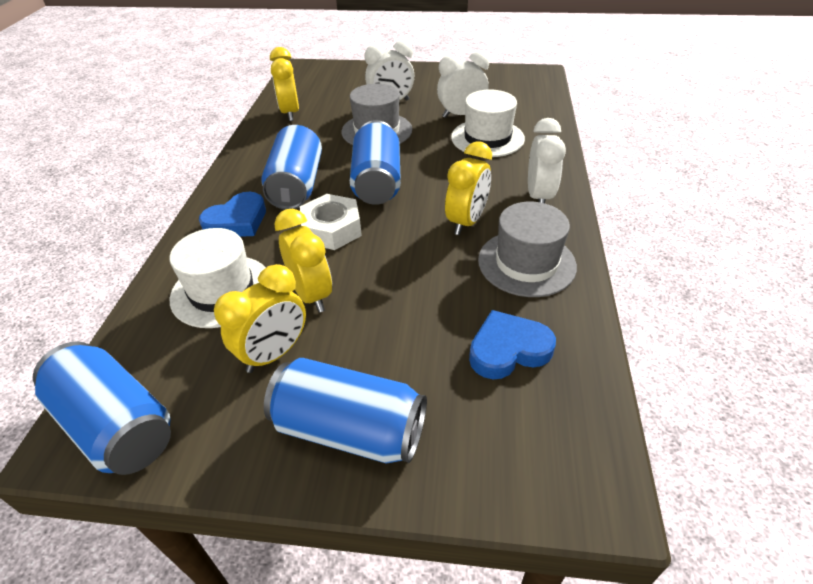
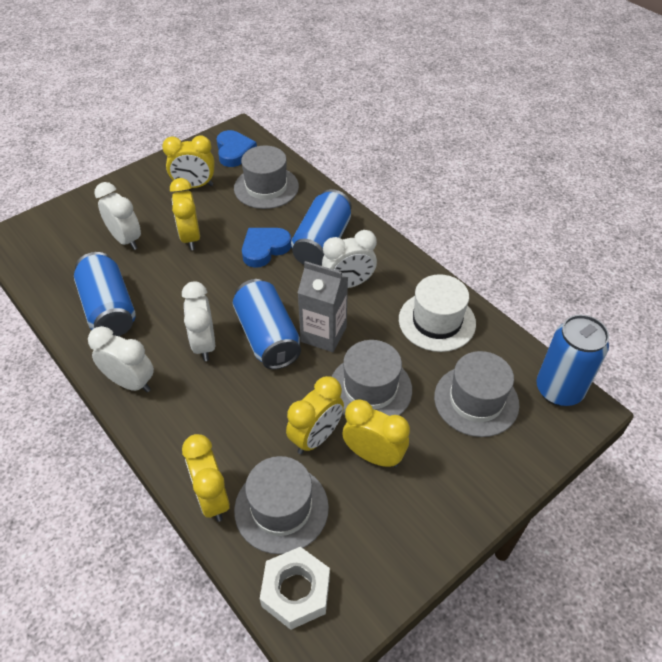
grey carton: 0 -> 1
grey hat: 2 -> 4
white clock: 3 -> 4
white hat: 2 -> 1
yellow clock: 4 -> 5

